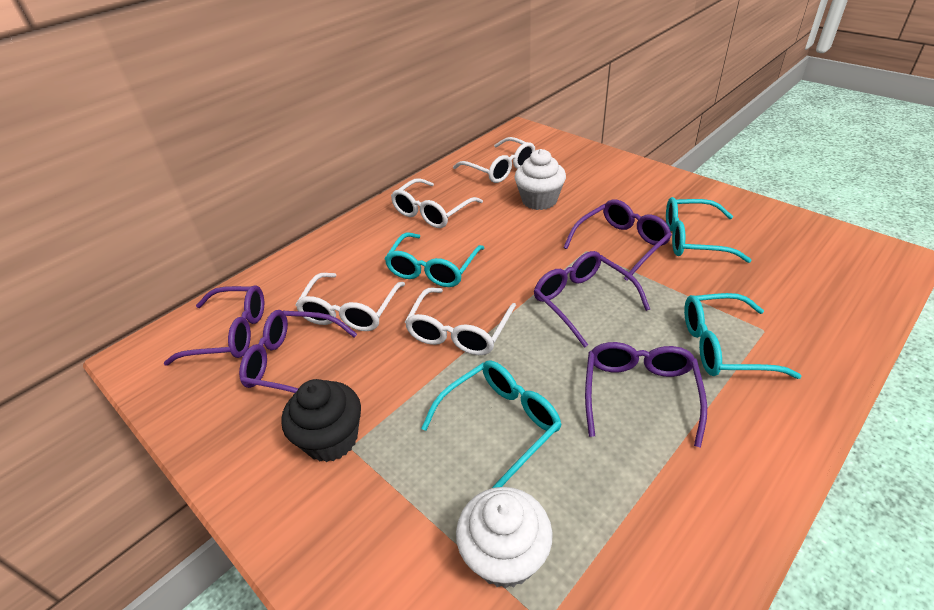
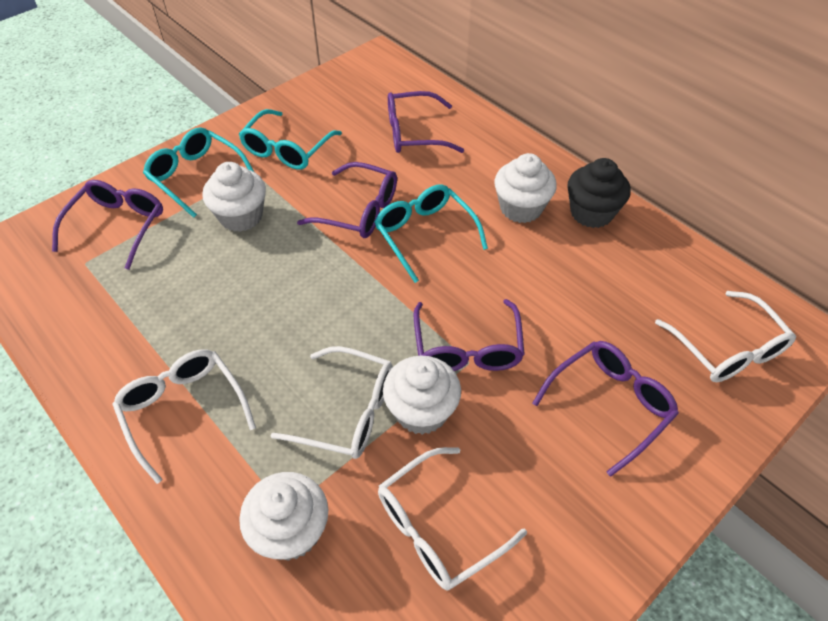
turquoise glasses: 4 -> 3
white cupcake: 2 -> 4

